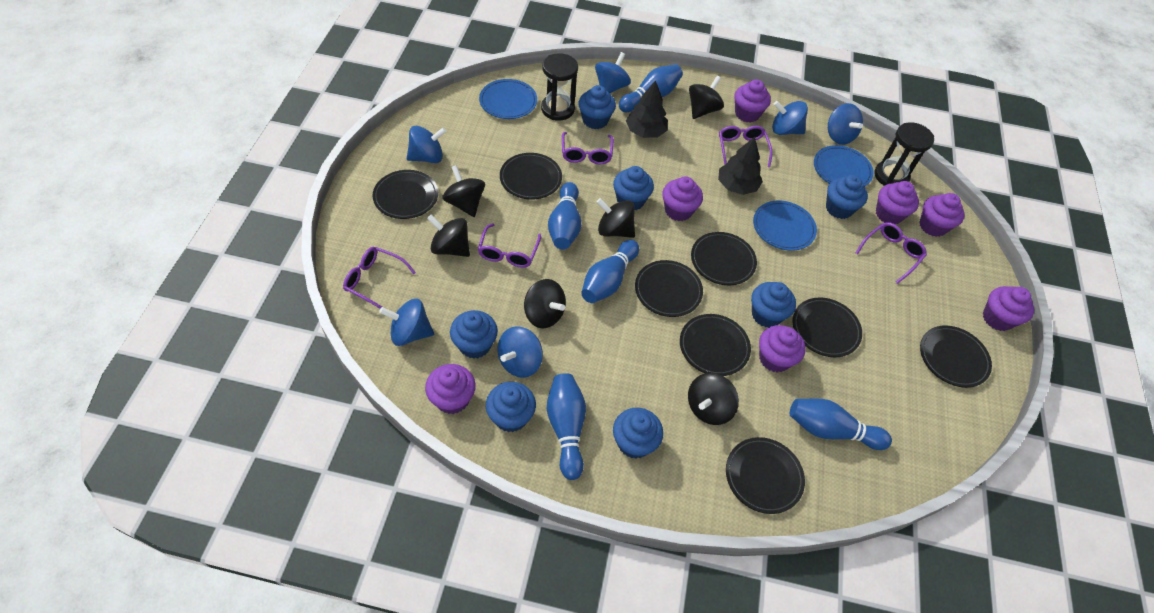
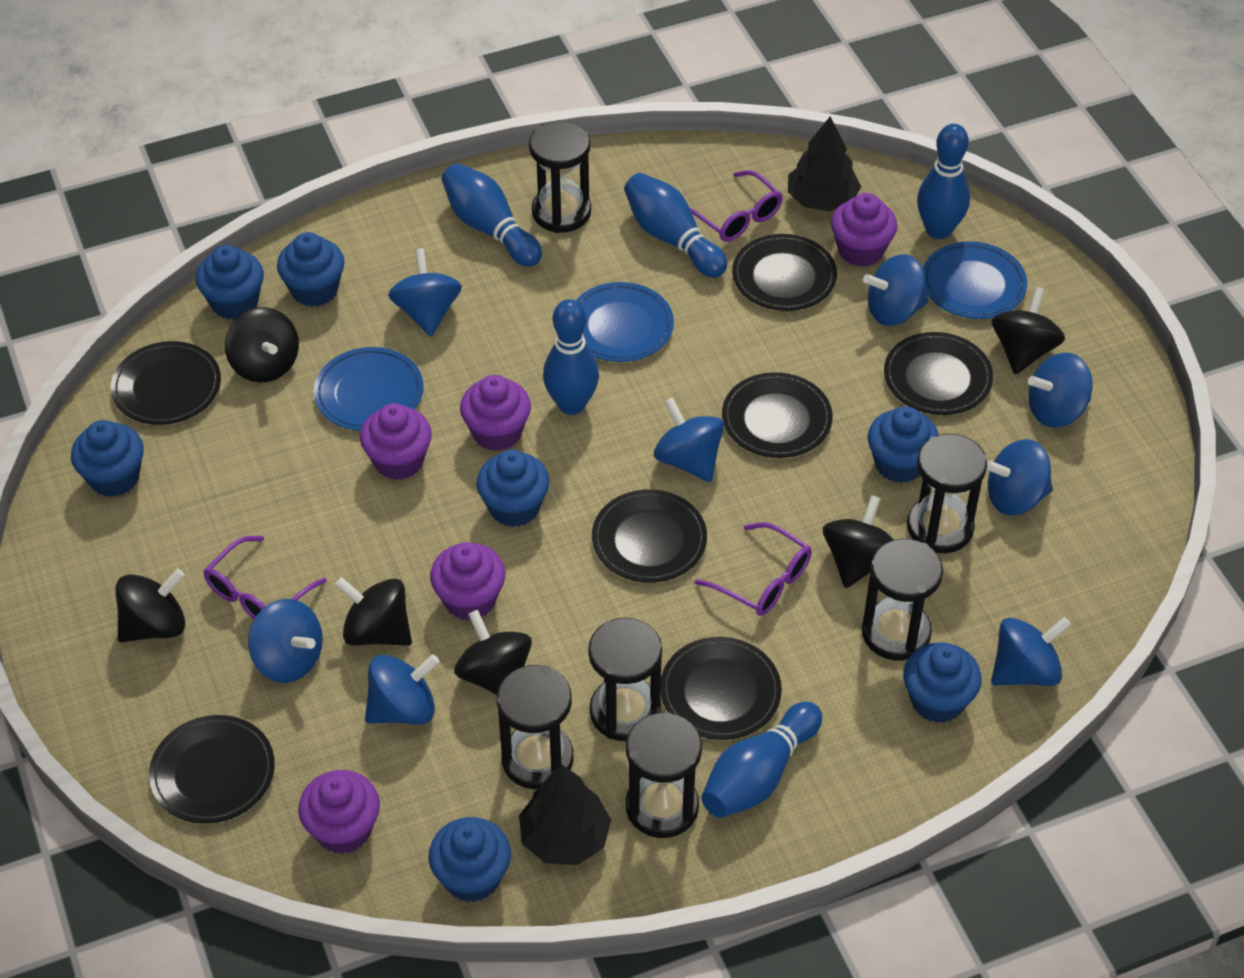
black hourglass: 2 -> 6
black plate: 8 -> 7
blue spinning top: 6 -> 8
purple cupcake: 7 -> 5
purple glasses: 5 -> 3

